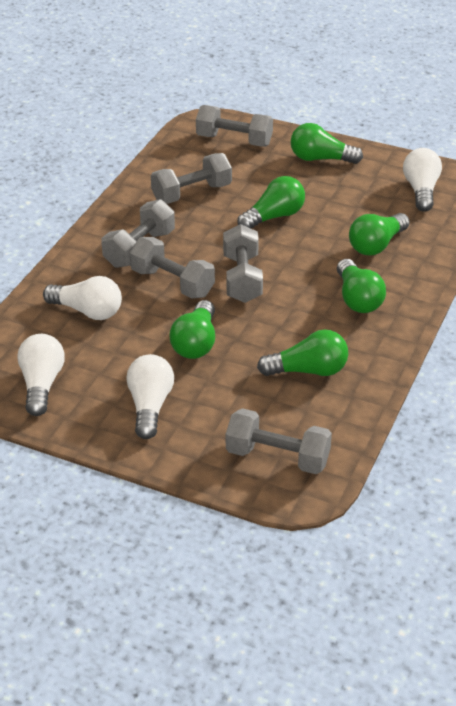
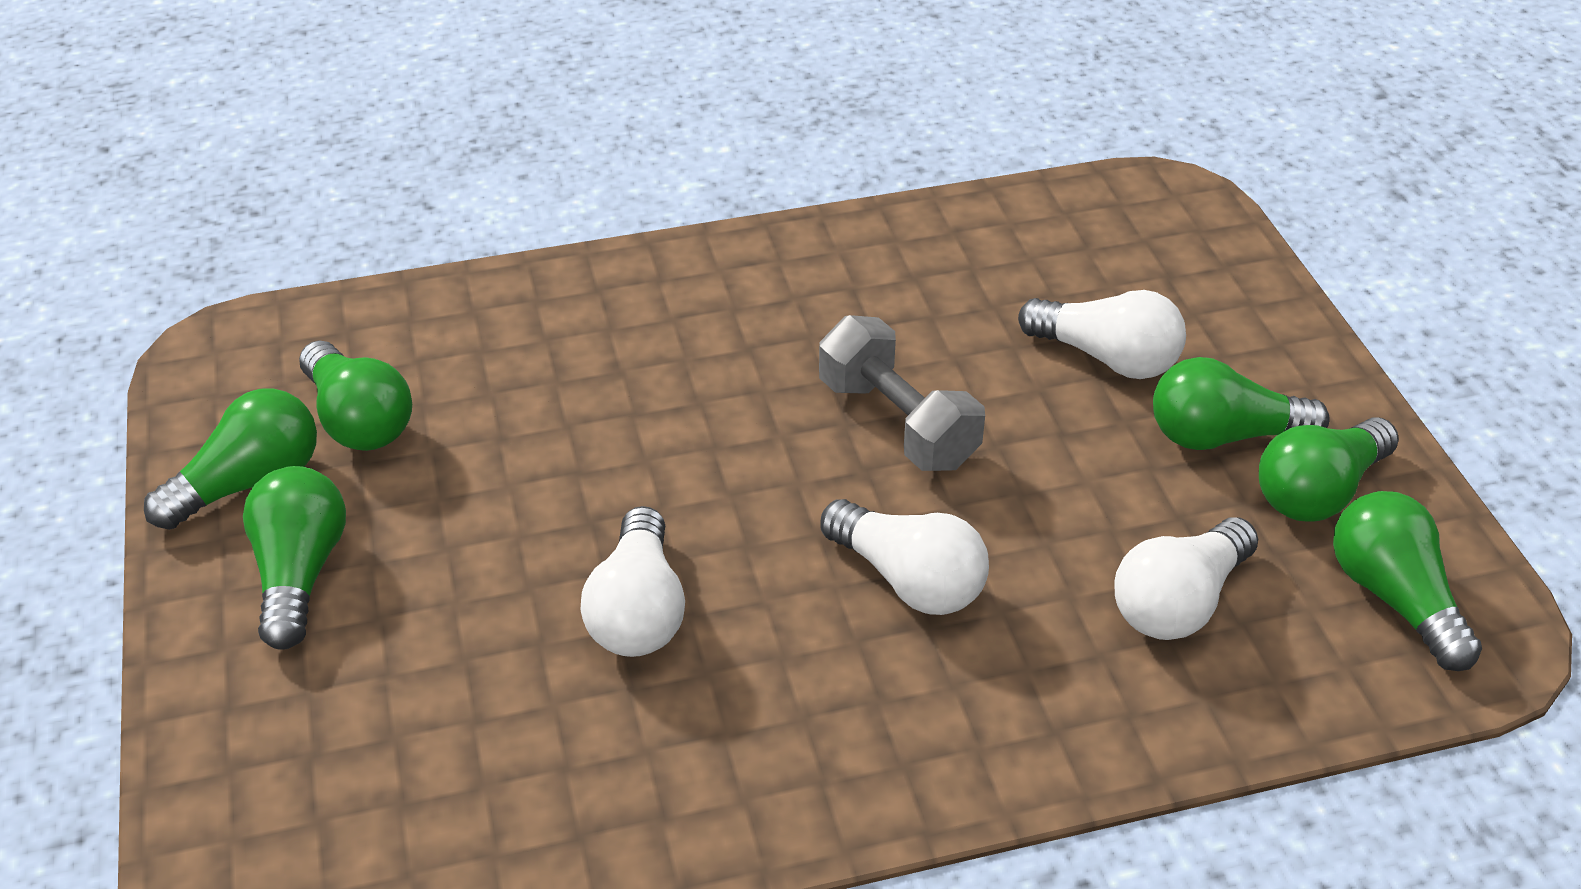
grey dumbbell: 6 -> 1

